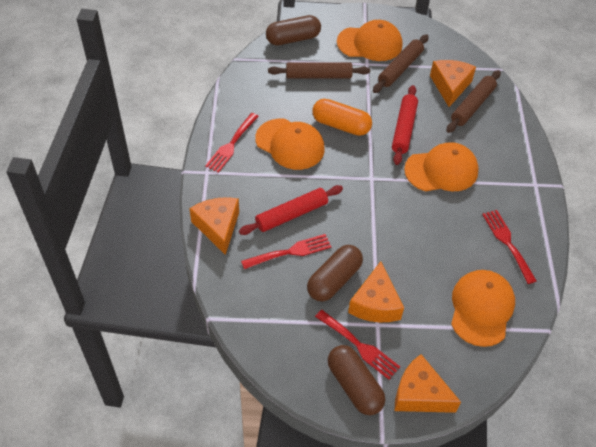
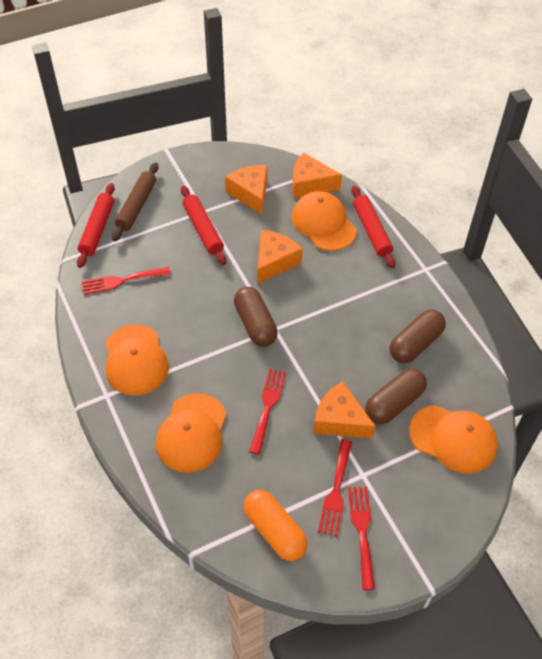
brown rolling pin: 3 -> 1
red rolling pin: 2 -> 3

